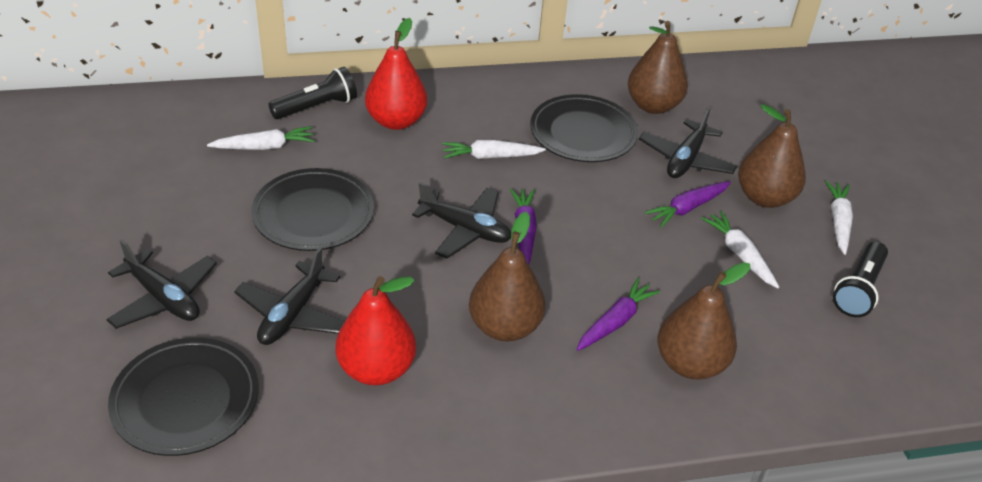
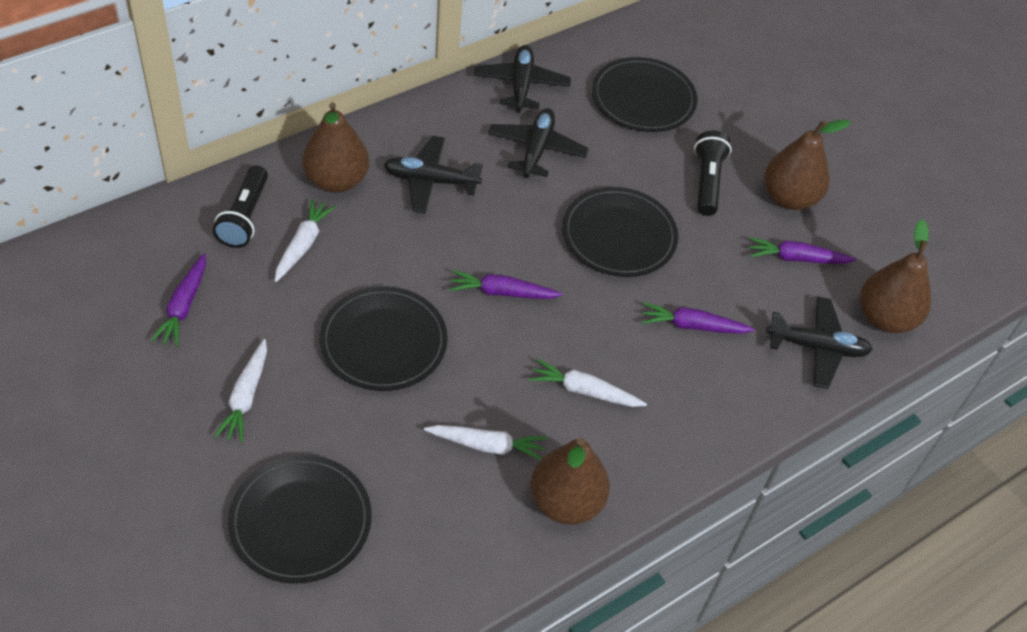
black plate: 3 -> 4
purple carrot: 3 -> 4
red pear: 2 -> 0

